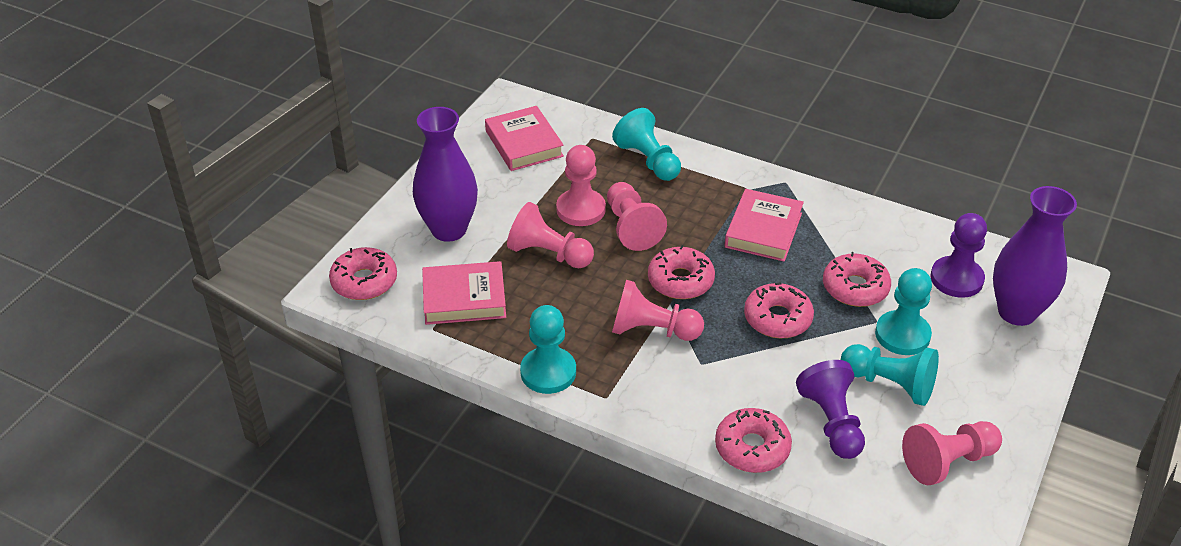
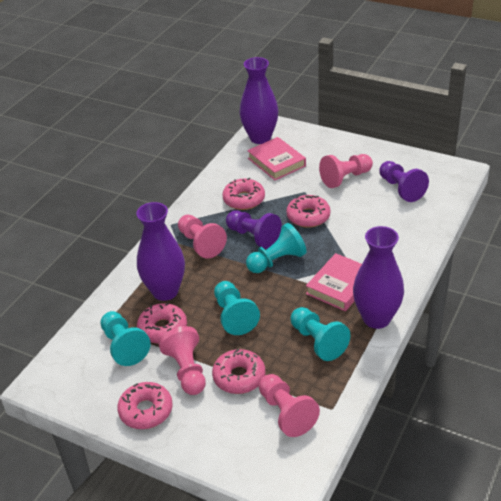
pink book: 3 -> 2
pink pawn: 5 -> 4
purple vase: 2 -> 3

